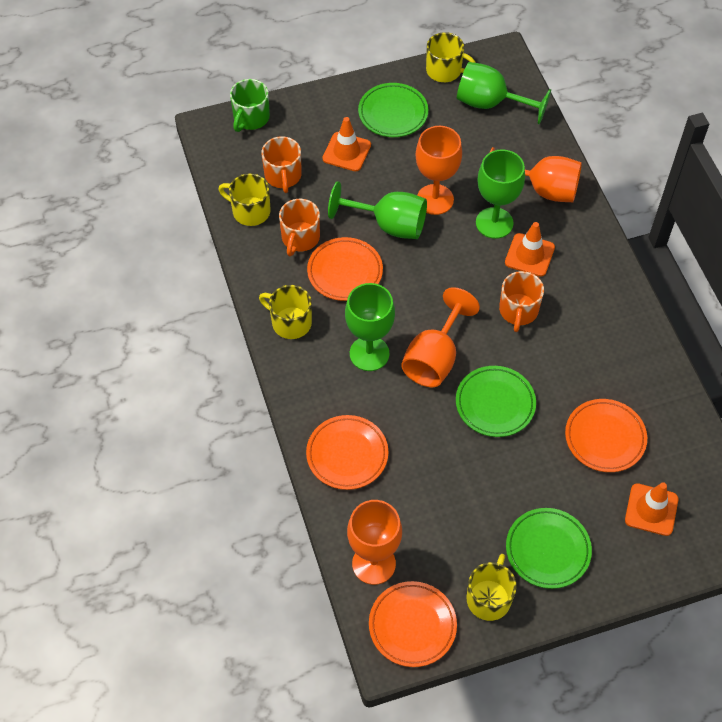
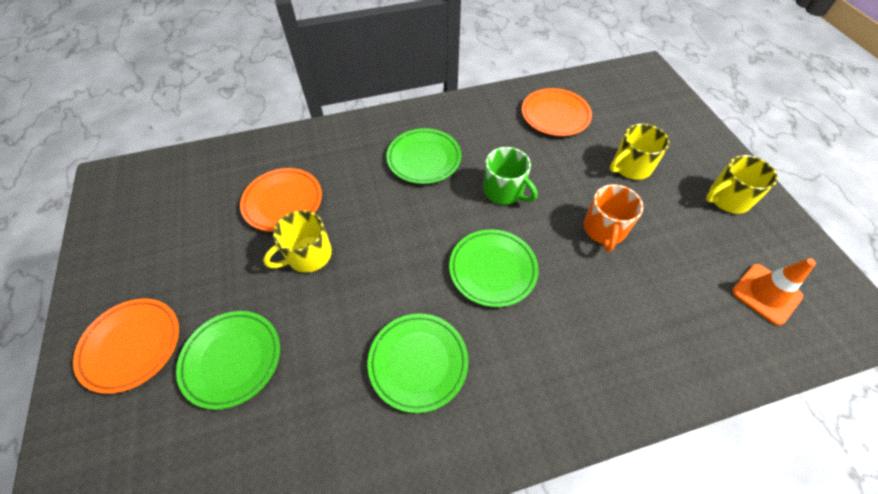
green goblet: 4 -> 0
green plate: 3 -> 4
orange goblet: 4 -> 0
orange mug: 3 -> 1
orange plate: 4 -> 3
orange traffic cone: 3 -> 1
yellow mug: 4 -> 3

